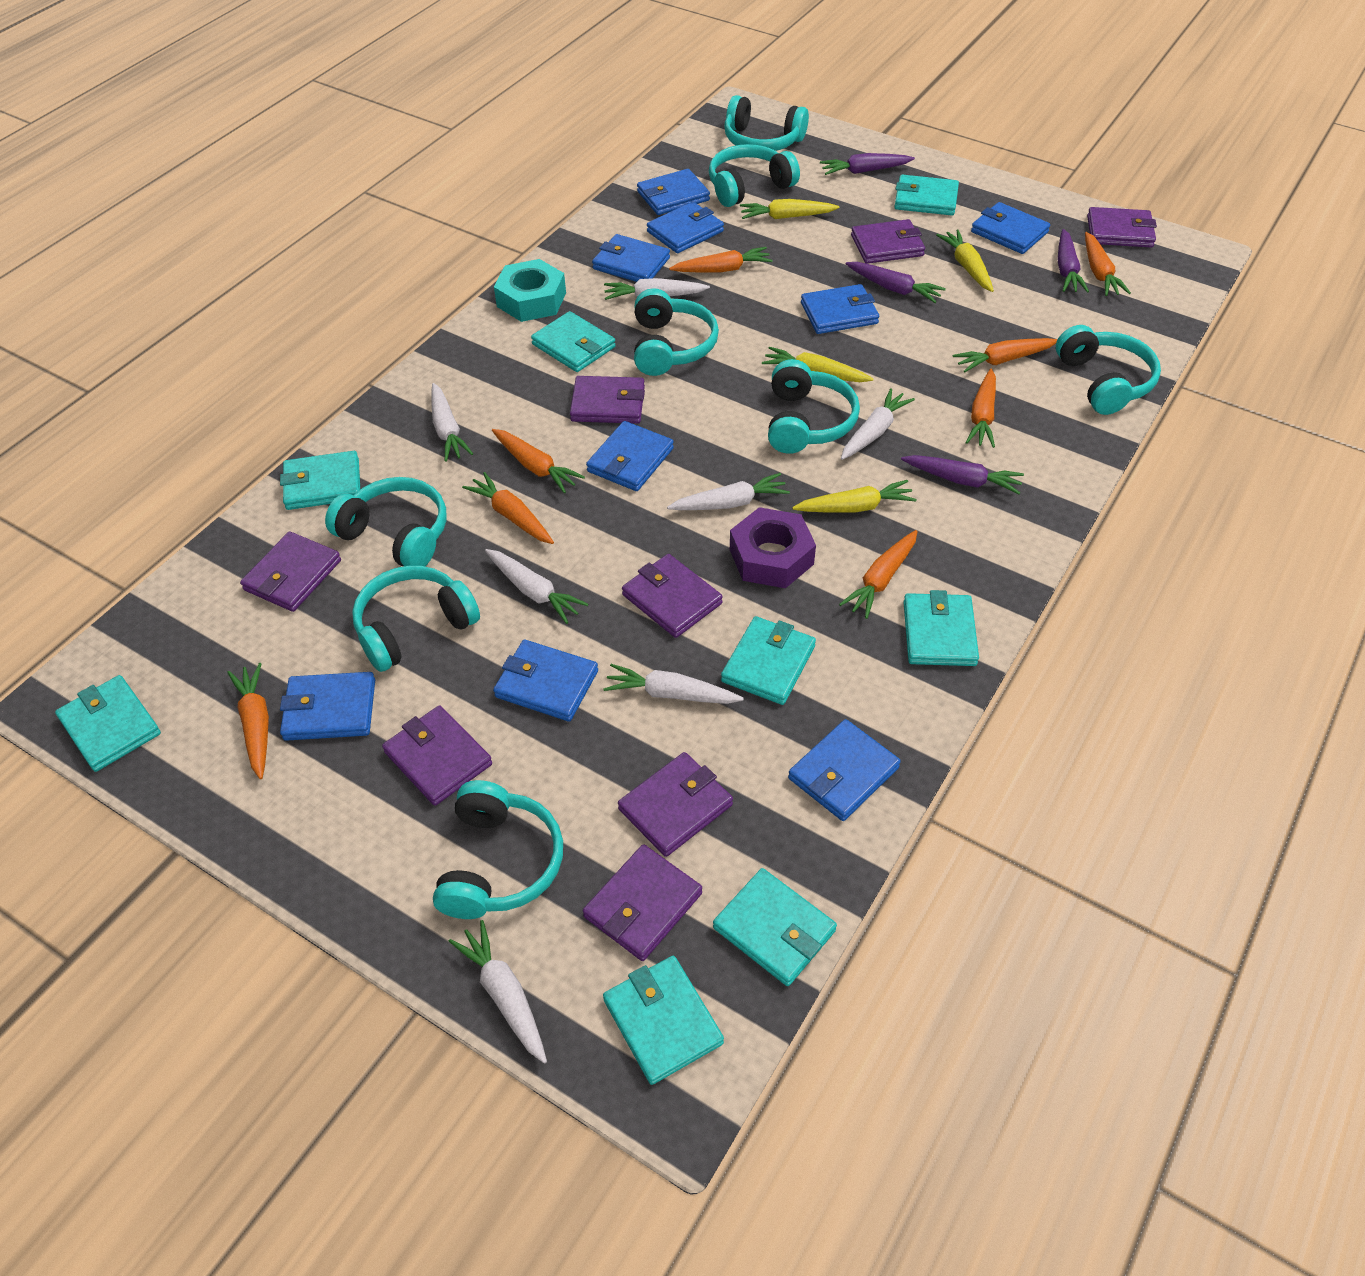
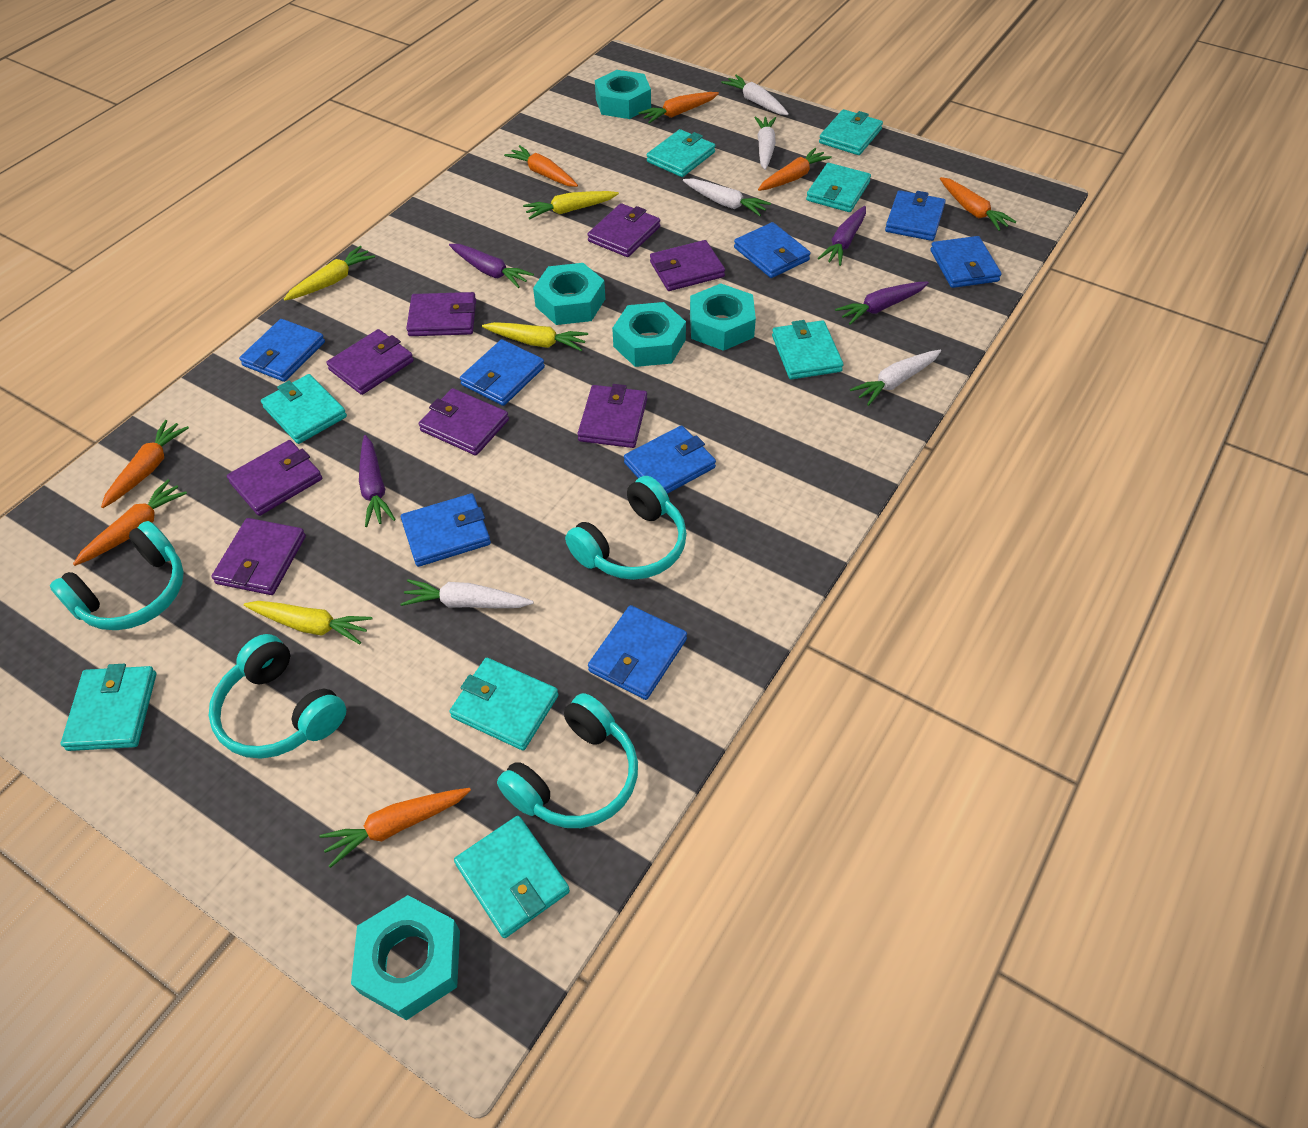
blue wallet: 9 -> 8
orange carrot: 8 -> 7
purple nut: 1 -> 0
turquoise headphones: 8 -> 4
turquoise nut: 1 -> 5
white carrot: 7 -> 5

